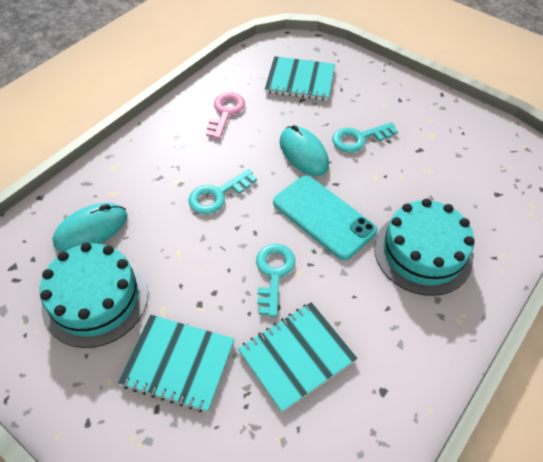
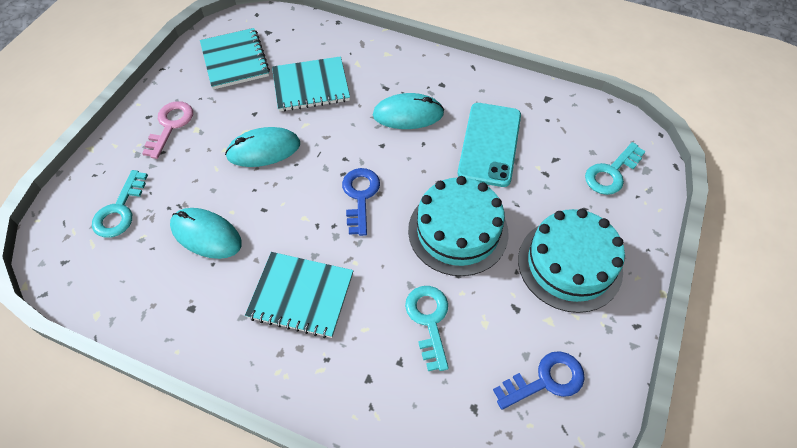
blue key: 0 -> 2
turquoise mouse: 2 -> 3

